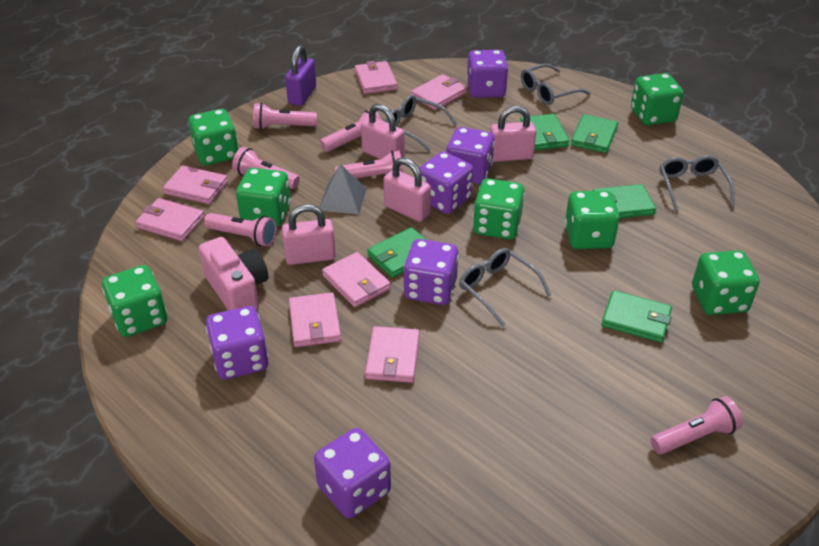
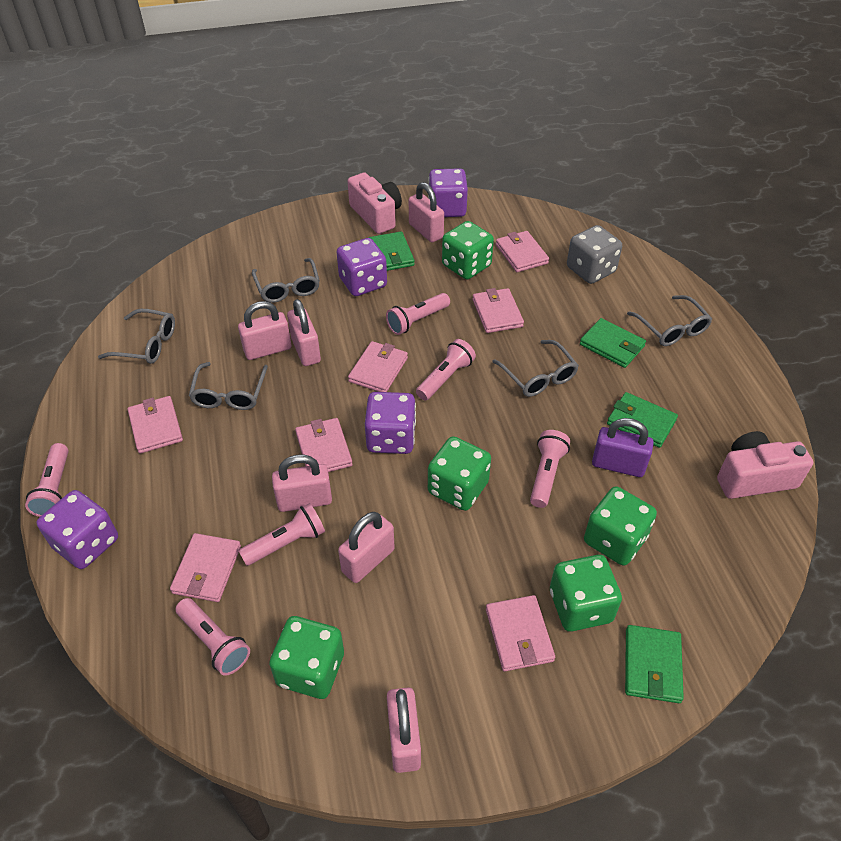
green dice: 7 -> 5
green wallet: 5 -> 4
grey dice: 0 -> 1
grey glasses: 4 -> 5
grey pyramid: 1 -> 0
pink camera: 1 -> 2
pink padlock: 4 -> 6
purple dice: 6 -> 4

